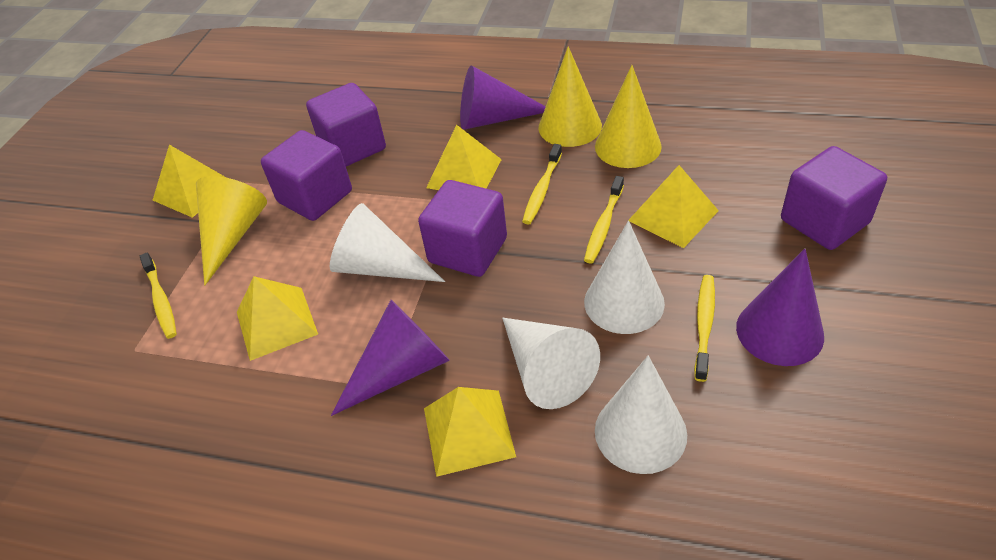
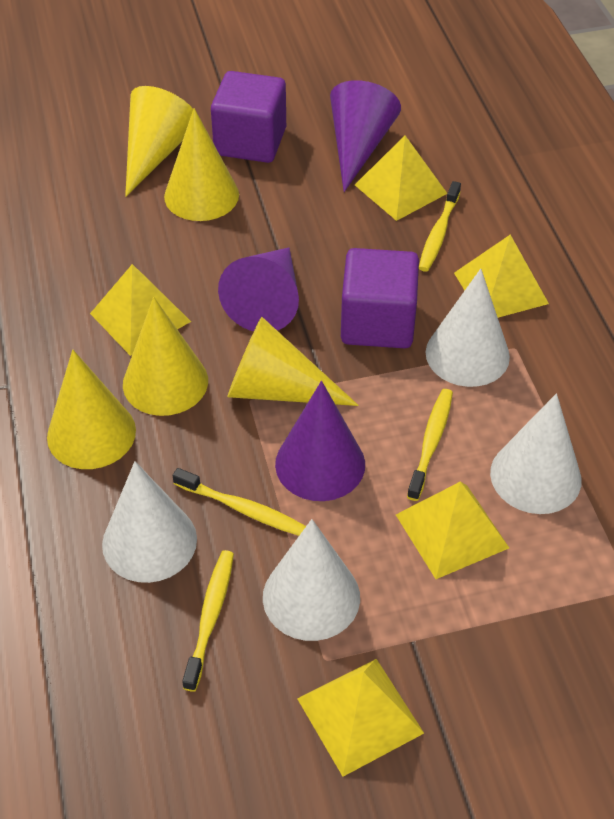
purple cube: 4 -> 2
yellow cone: 3 -> 5

